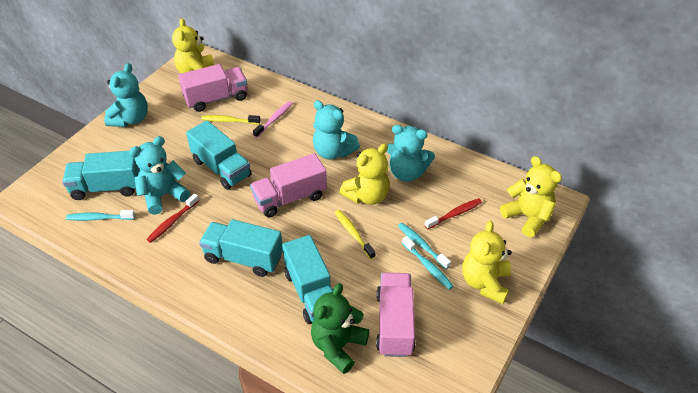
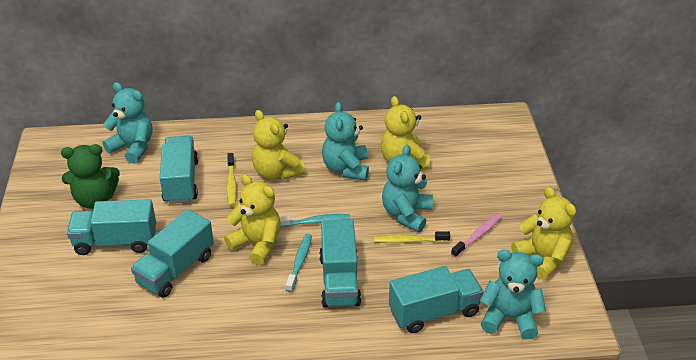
pink truck: 3 -> 0
red toothbrush: 2 -> 0
turquoise toothbrush: 3 -> 2
turquoise truck: 4 -> 5

